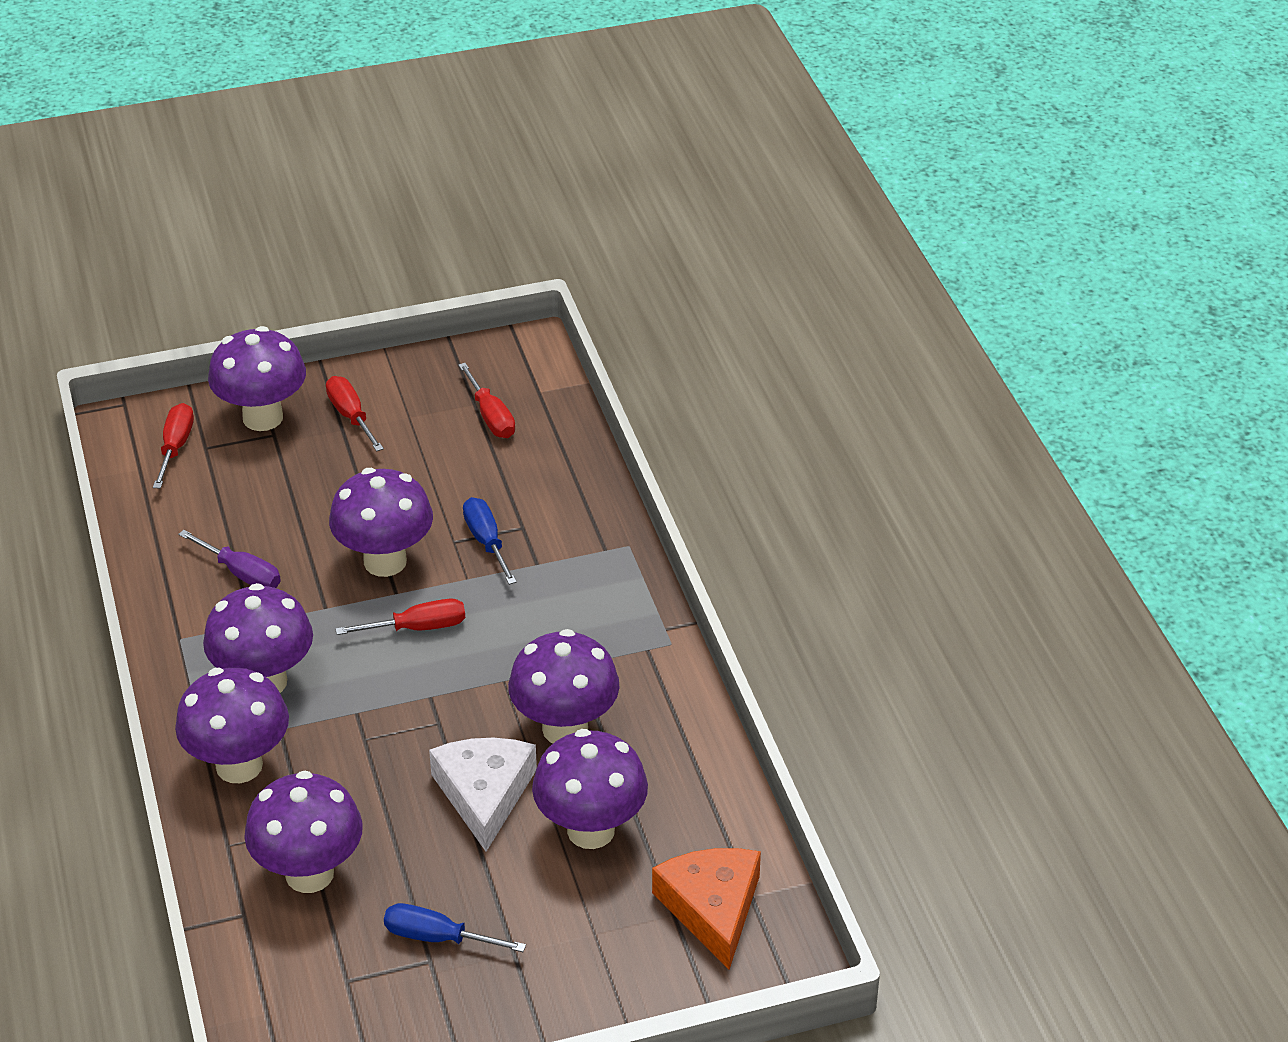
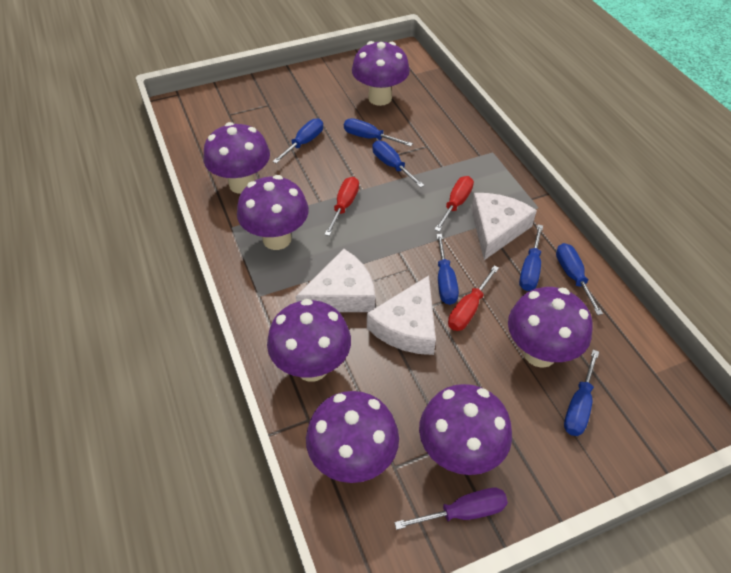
blue screwdriver: 2 -> 7
orange cheese: 1 -> 0
red screwdriver: 4 -> 3
white cheese: 1 -> 3

